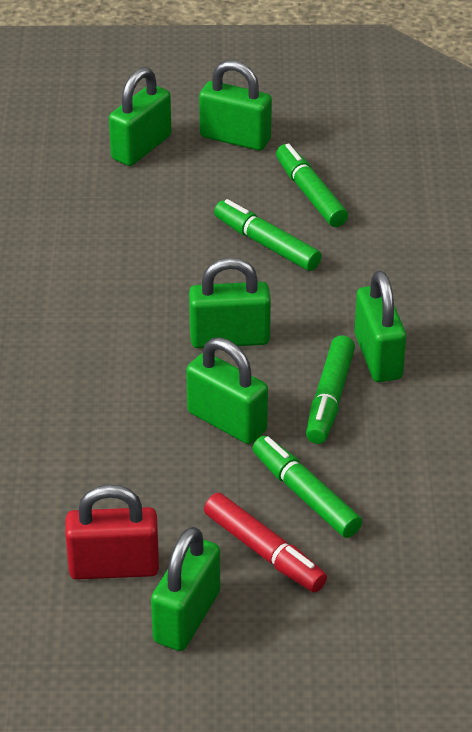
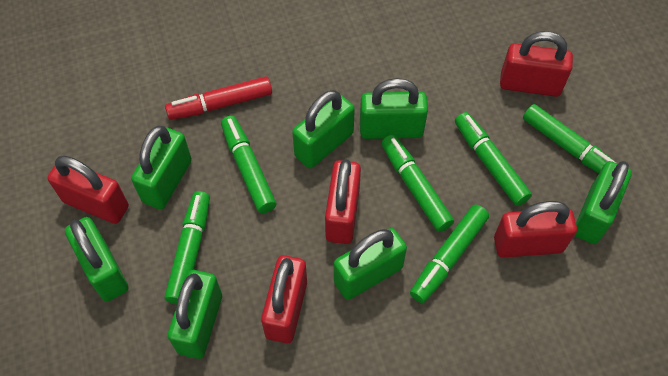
green marker: 4 -> 6
green padlock: 6 -> 7
red padlock: 1 -> 5

